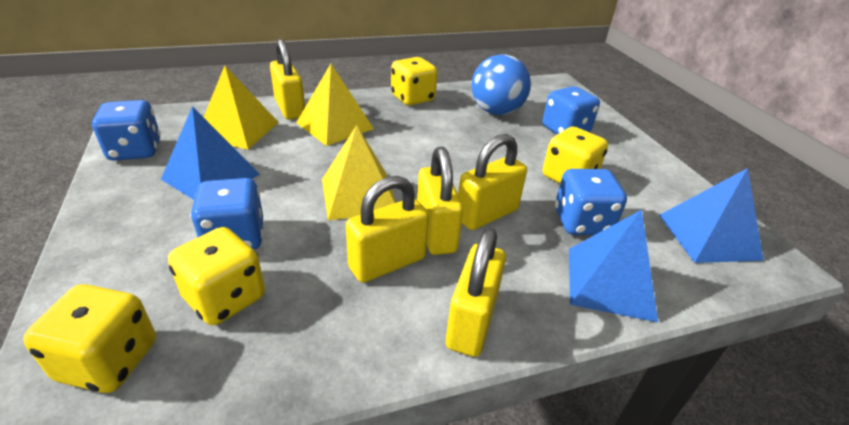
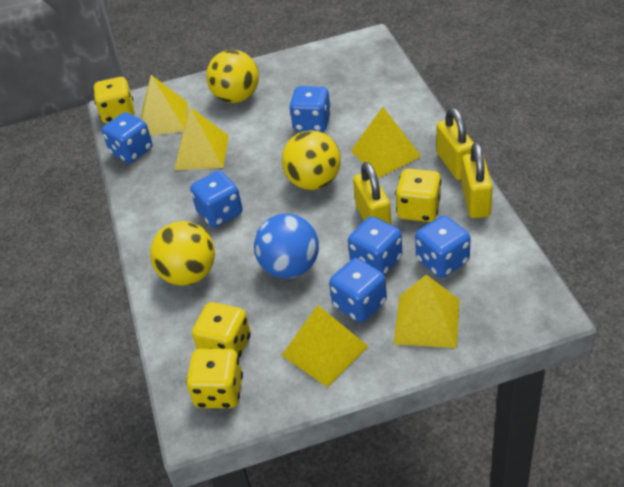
blue dice: 4 -> 6
blue pyramid: 3 -> 0
yellow ball: 0 -> 3
yellow padlock: 5 -> 3
yellow pyramid: 3 -> 5

